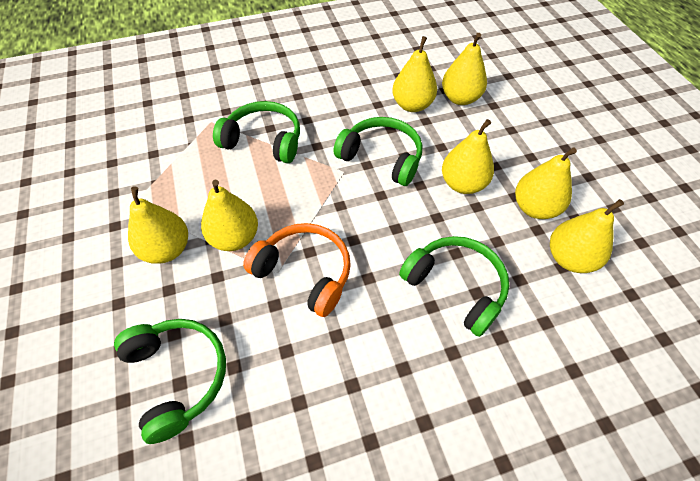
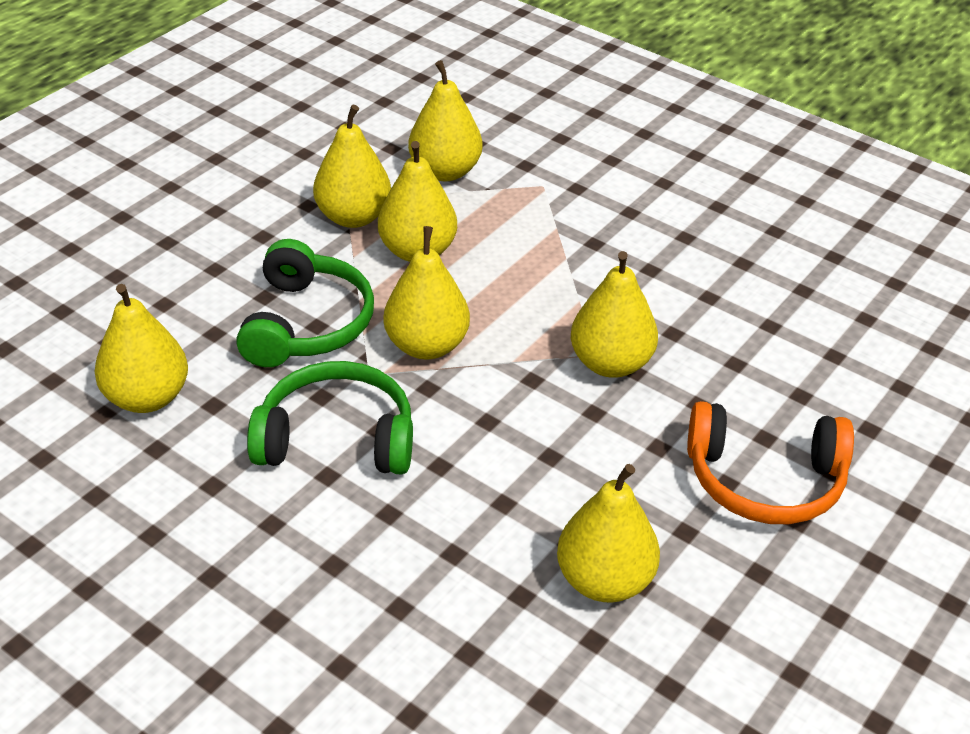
green headphones: 4 -> 2

